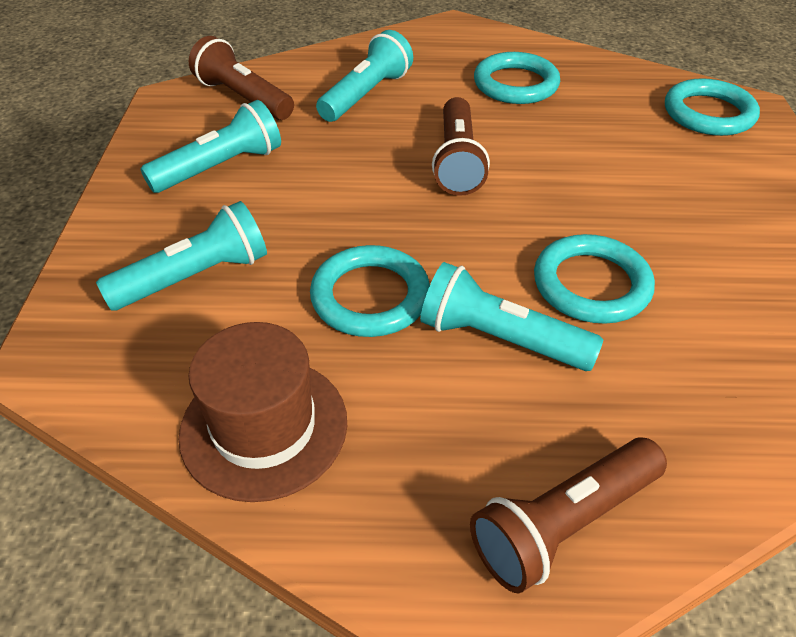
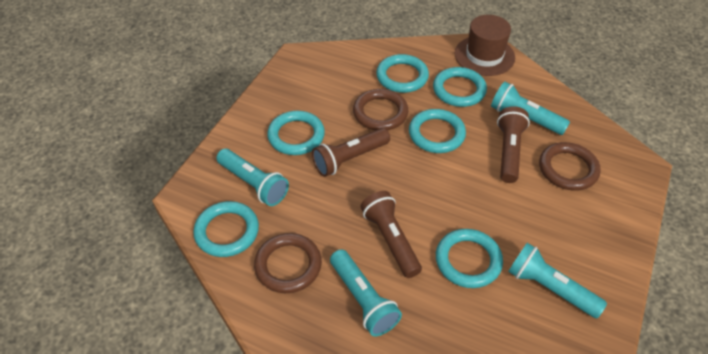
brown ring: 0 -> 3
turquoise ring: 4 -> 6

